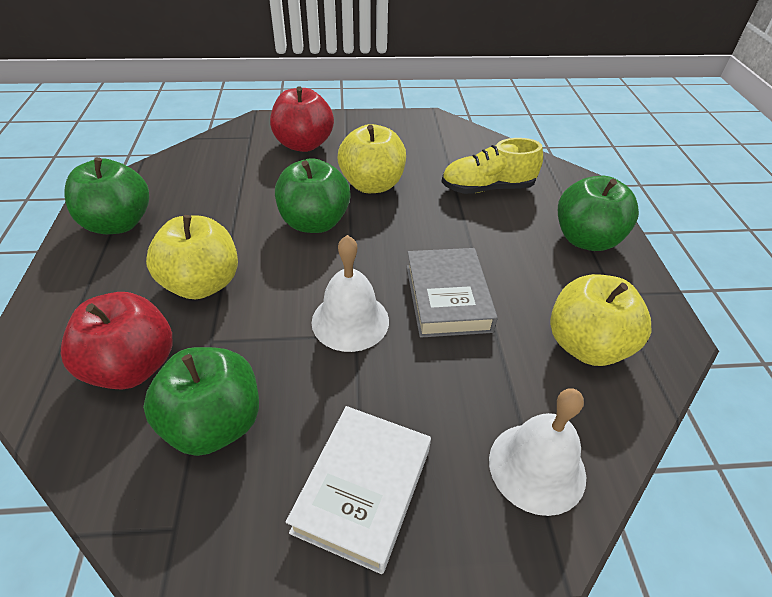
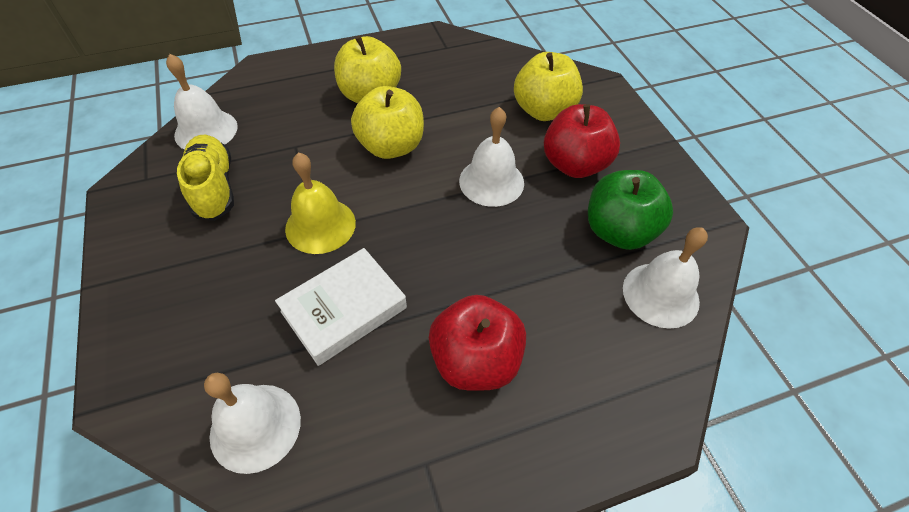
green apple: 4 -> 1
grey book: 1 -> 0
white bell: 2 -> 4
yellow bell: 0 -> 1

